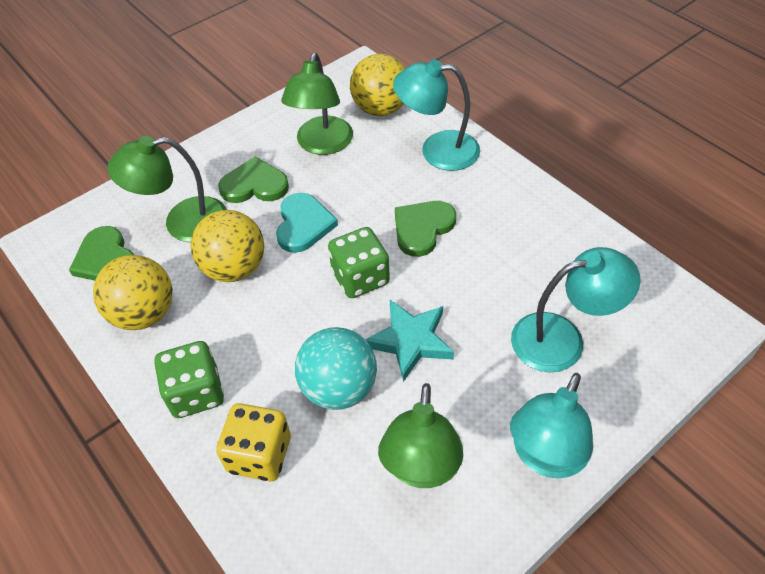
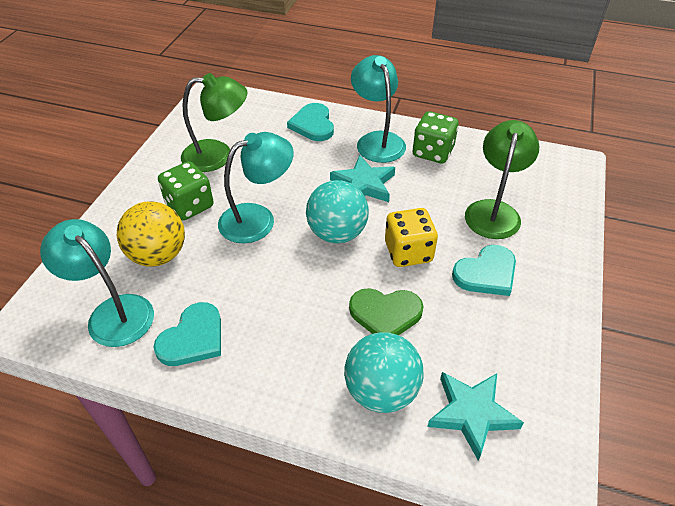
green heart: 3 -> 1
green lamp: 3 -> 2
turquoise ball: 1 -> 2
turquoise heart: 1 -> 3
turquoise star: 1 -> 2
yellow ball: 3 -> 1

